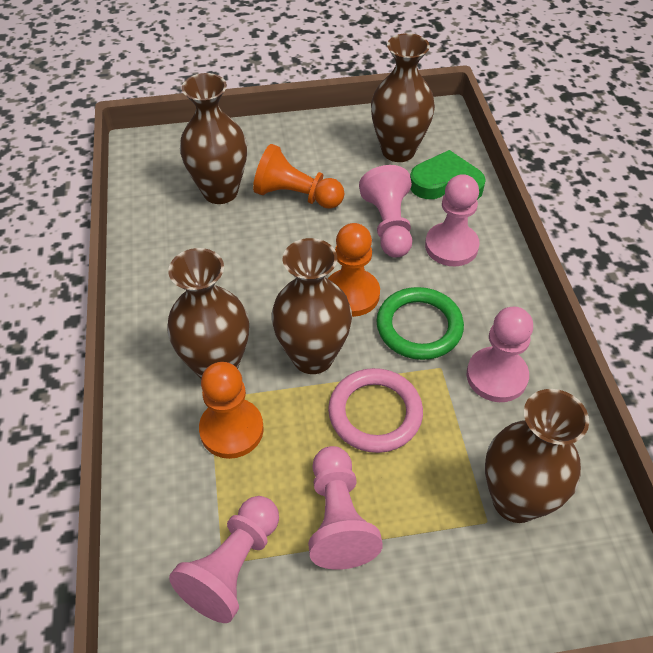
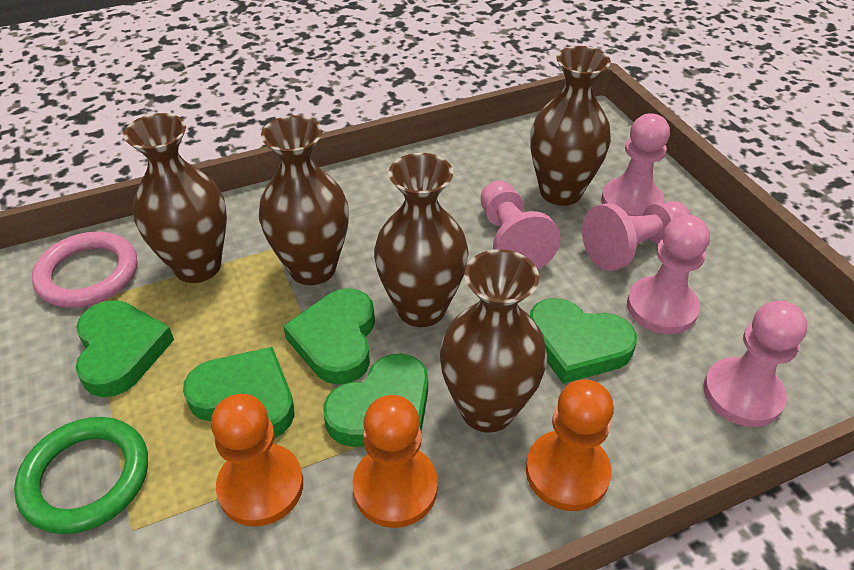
green heart: 1 -> 5

